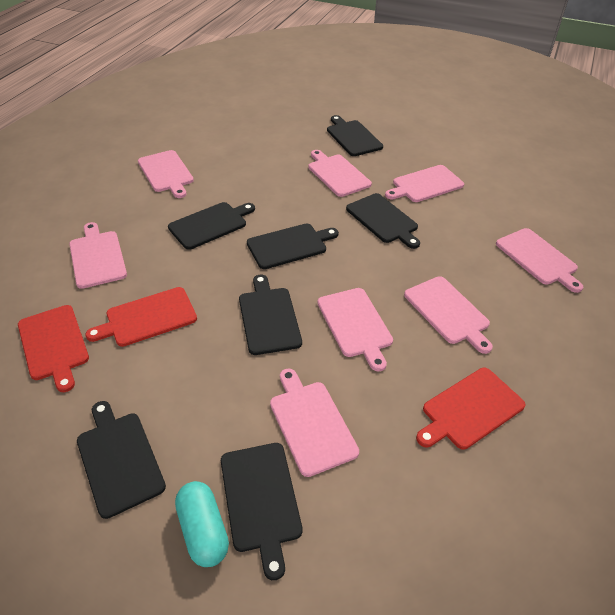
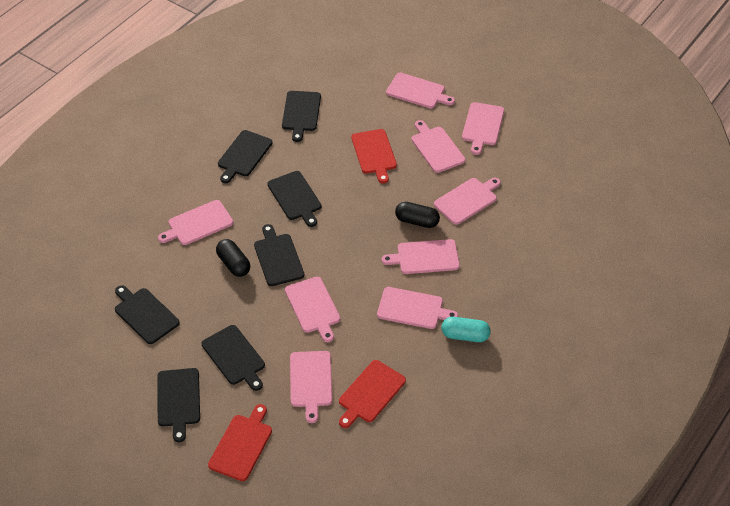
black capsule: 0 -> 2
pink cutting board: 8 -> 9

